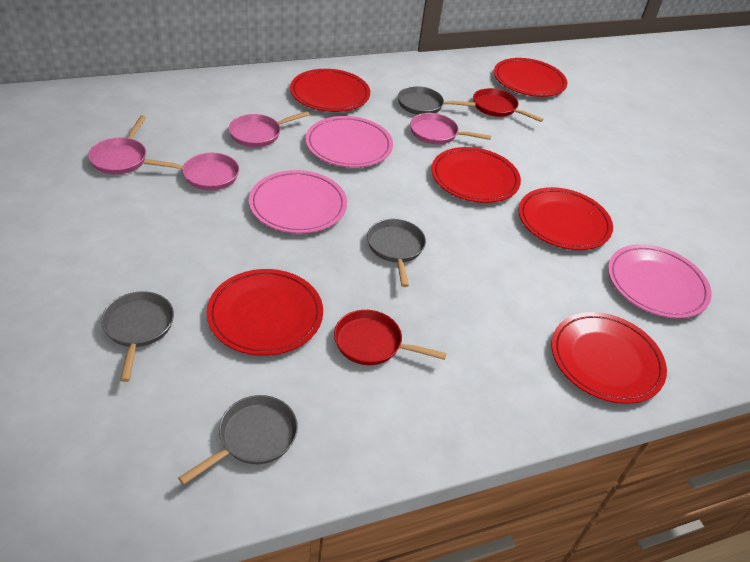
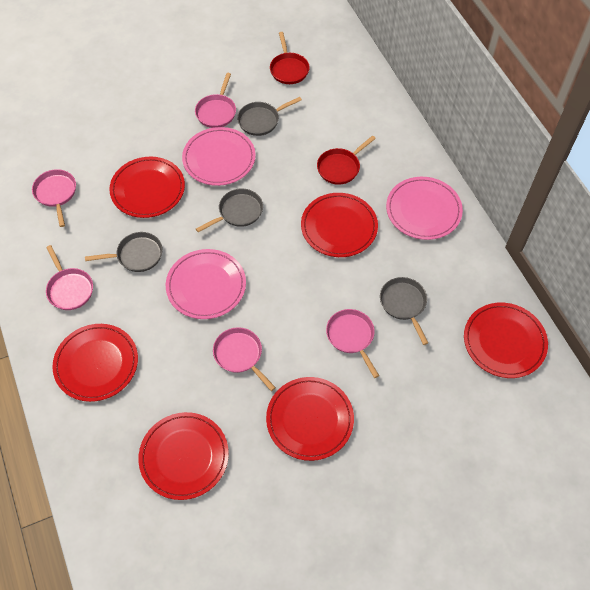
pink pan: 4 -> 5

